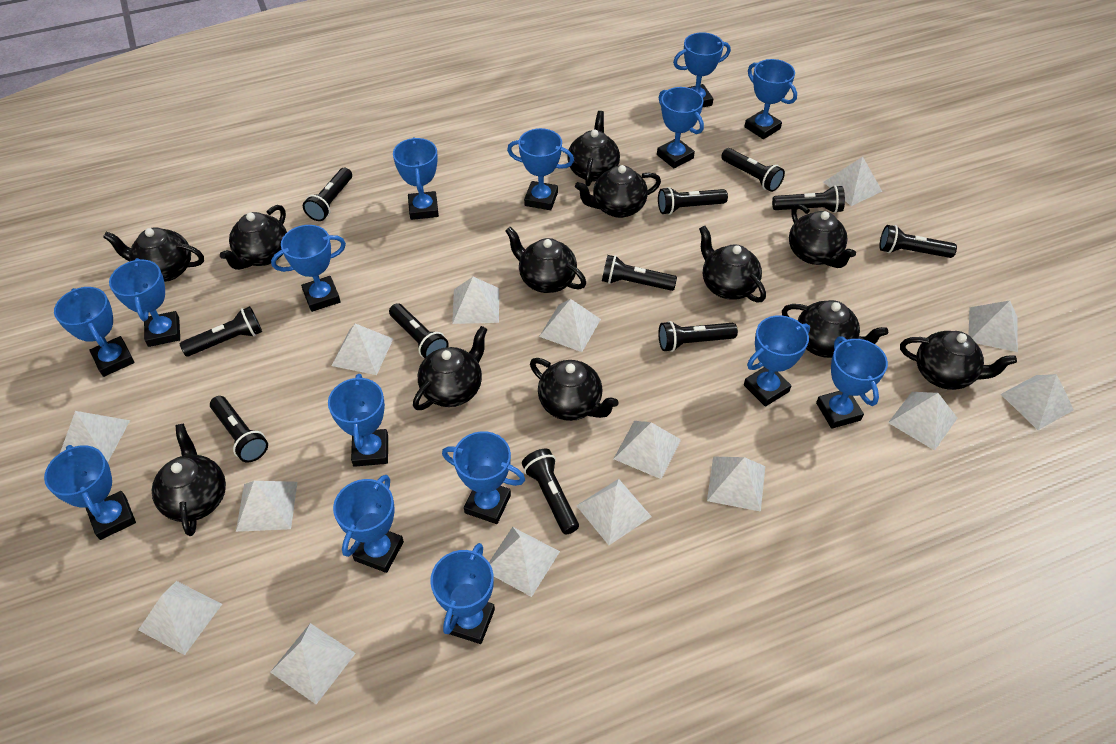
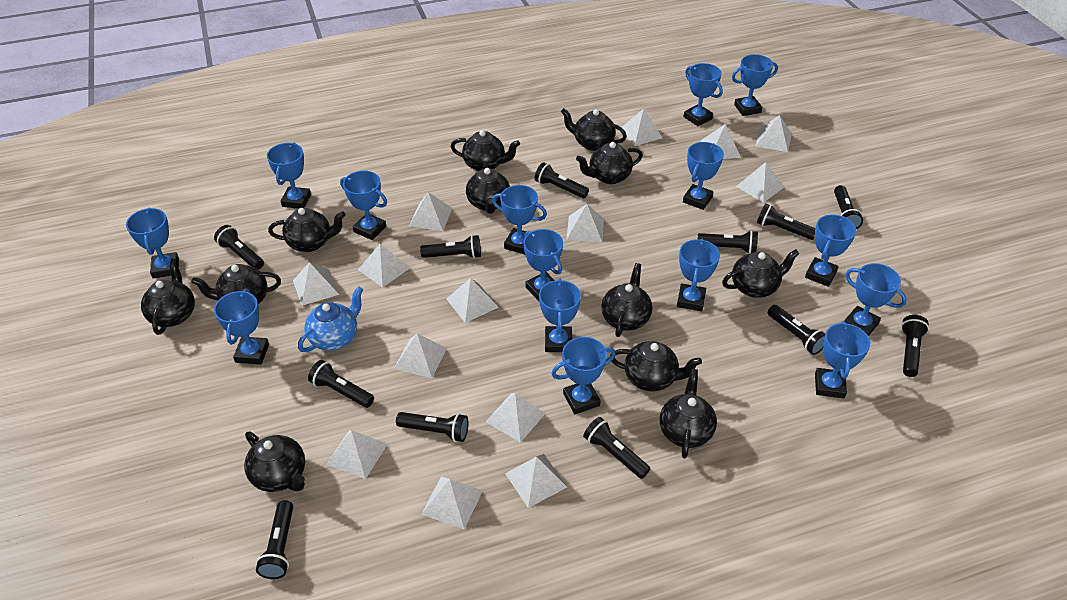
black flashlight: 11 -> 12
blue teapot: 0 -> 1
white pyramid: 15 -> 14

